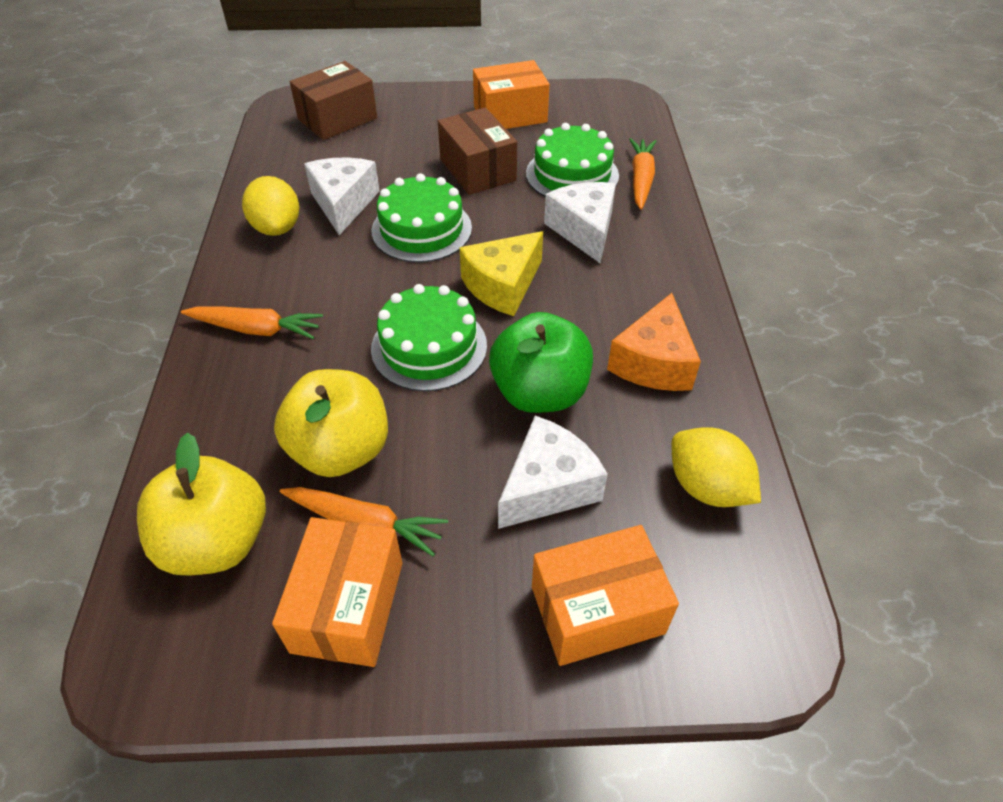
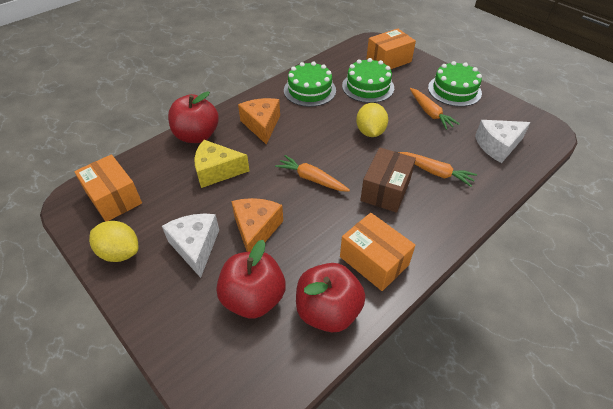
brown box: 2 -> 1
green apple: 1 -> 0
orange cheese: 1 -> 2
red apple: 0 -> 3
white cheese: 3 -> 2
yellow apple: 2 -> 0

